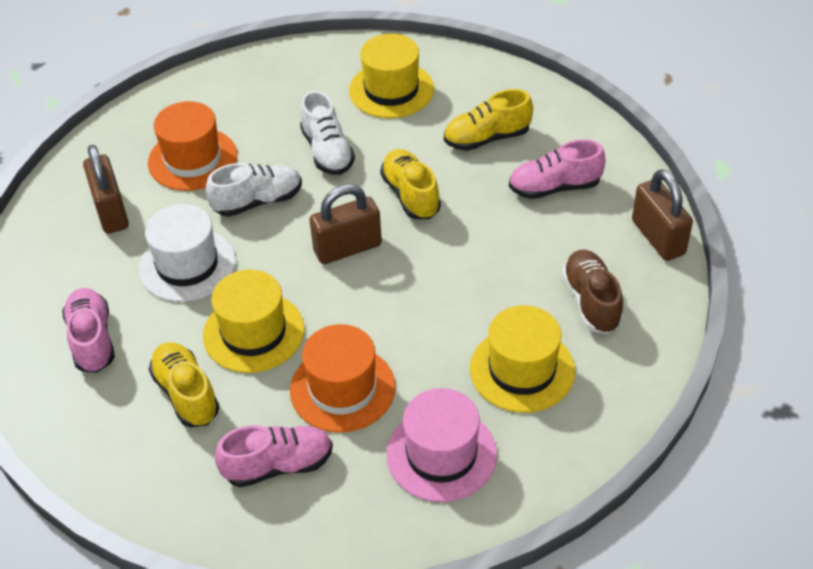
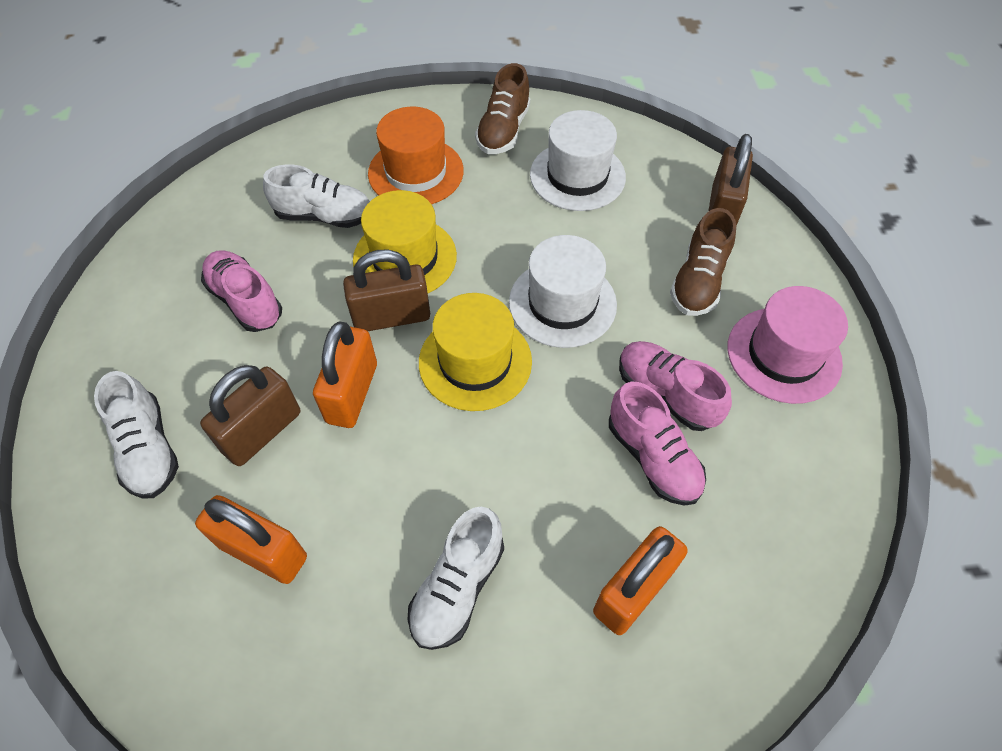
brown shoe: 1 -> 2
orange hat: 2 -> 1
orange padlock: 0 -> 3
white hat: 1 -> 2
white shoe: 2 -> 3
yellow hat: 3 -> 2
yellow shoe: 3 -> 0

